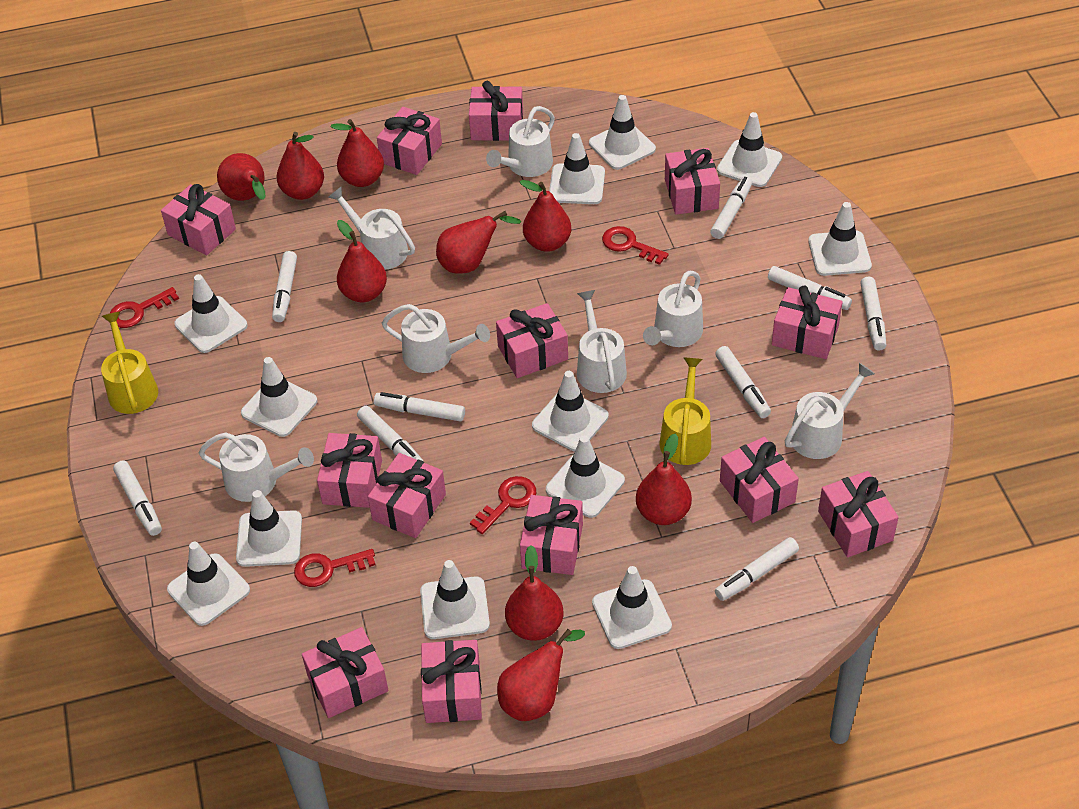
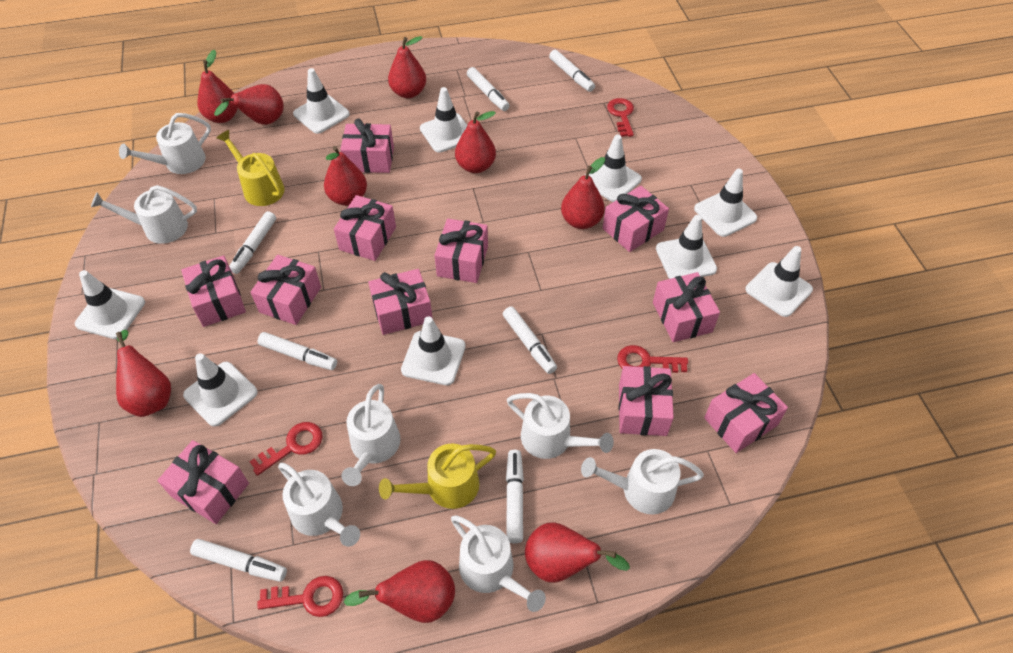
pink gift: 13 -> 11
white marker: 9 -> 7
white traffic cone: 12 -> 9

